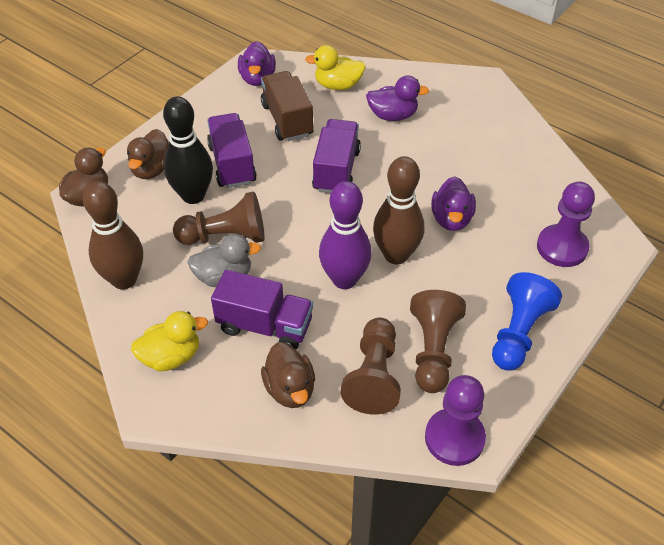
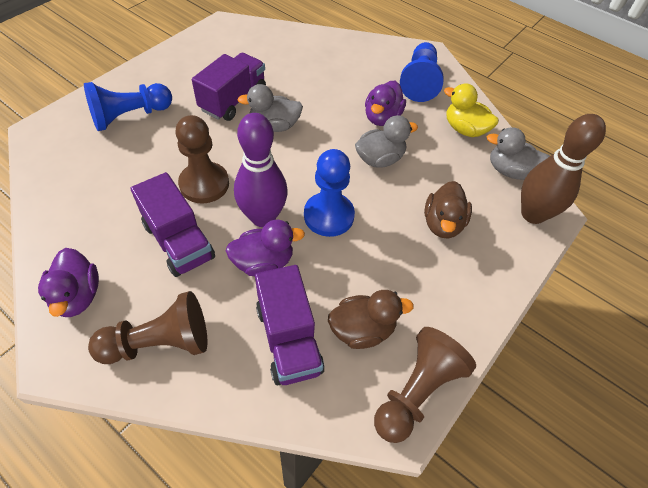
black bowling pin: 1 -> 0
blue pawn: 1 -> 3
brown bowling pin: 2 -> 1
brown duck: 3 -> 2
brown truck: 1 -> 0
grey duck: 1 -> 3
purple pawn: 2 -> 0
yellow duck: 2 -> 1

